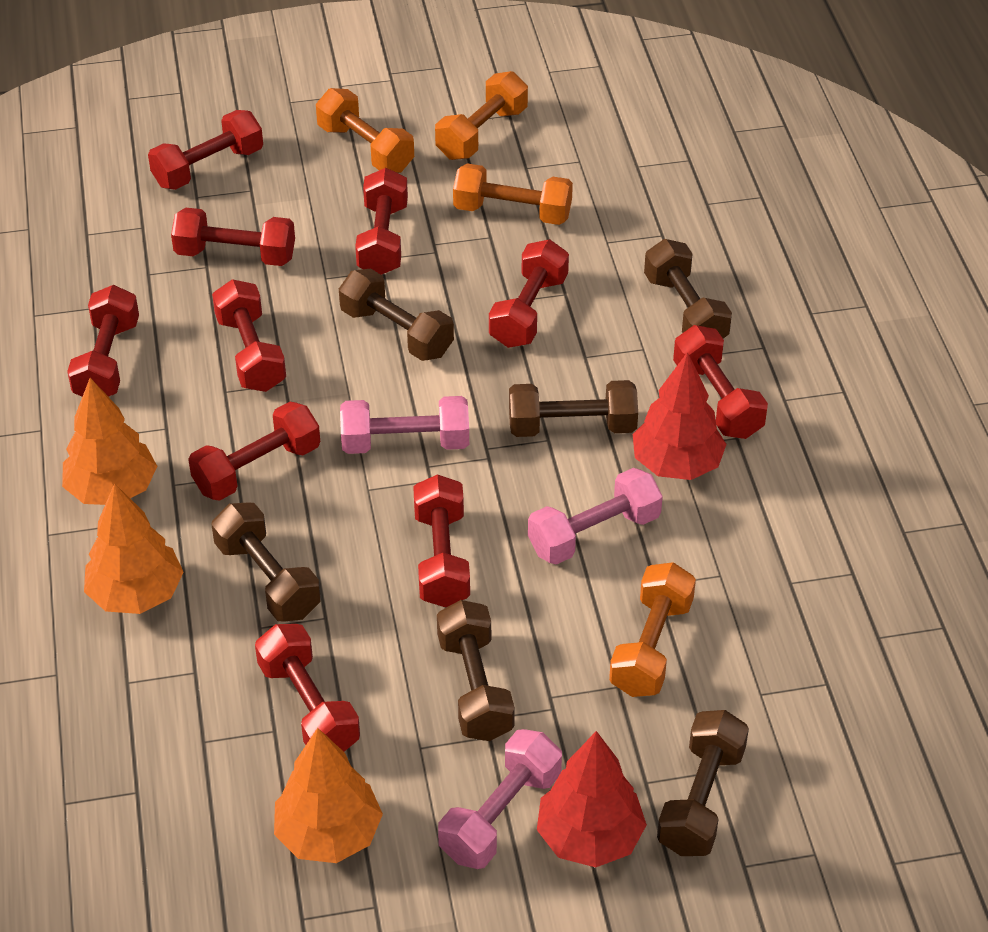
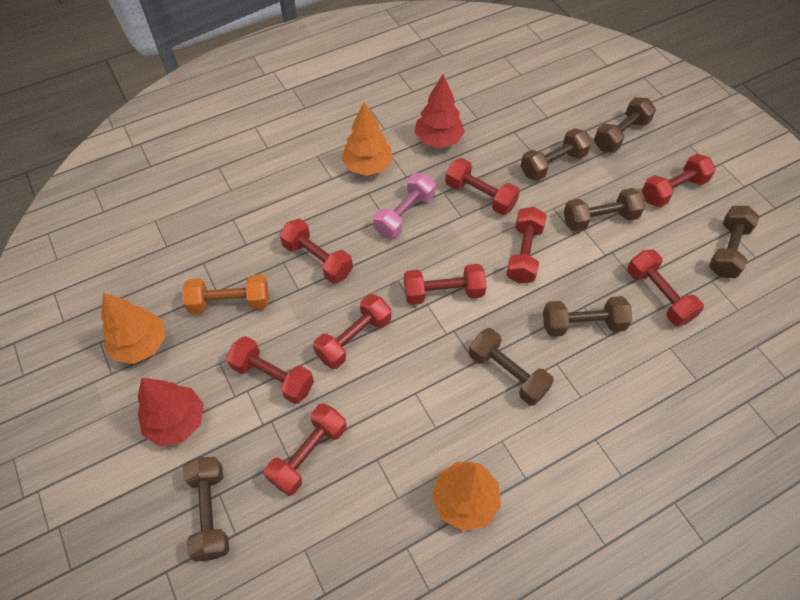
brown dumbbell: 6 -> 7
orange dumbbell: 4 -> 1
pink dumbbell: 3 -> 1
red dumbbell: 10 -> 9

